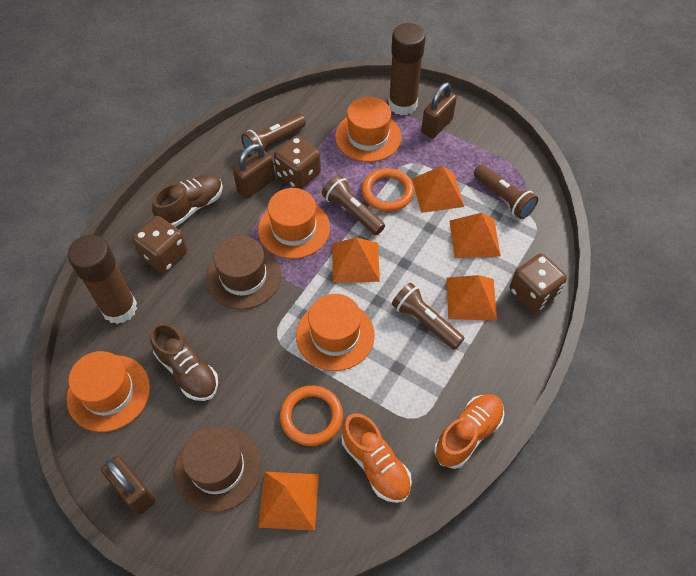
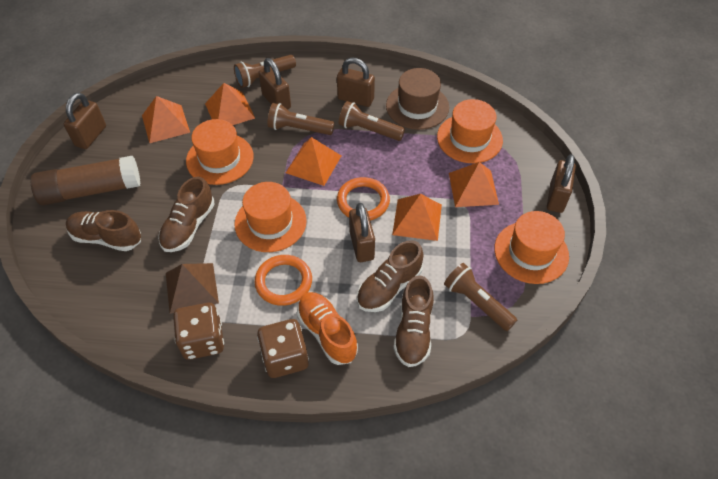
brown dice: 3 -> 2
brown glue stick: 2 -> 1
brown hat: 2 -> 1
brown padlock: 3 -> 5
brown pyramid: 0 -> 1
brown shoe: 2 -> 4
orange shoe: 2 -> 1

